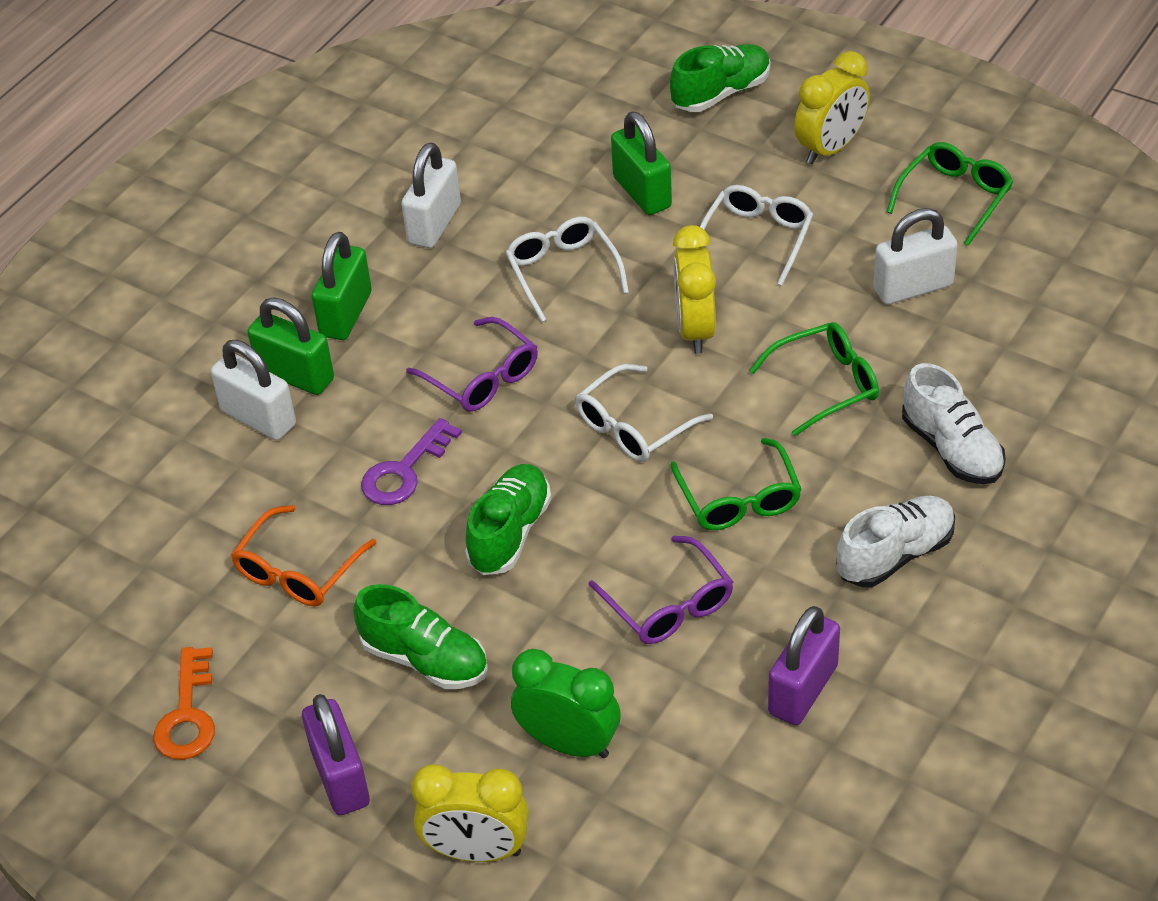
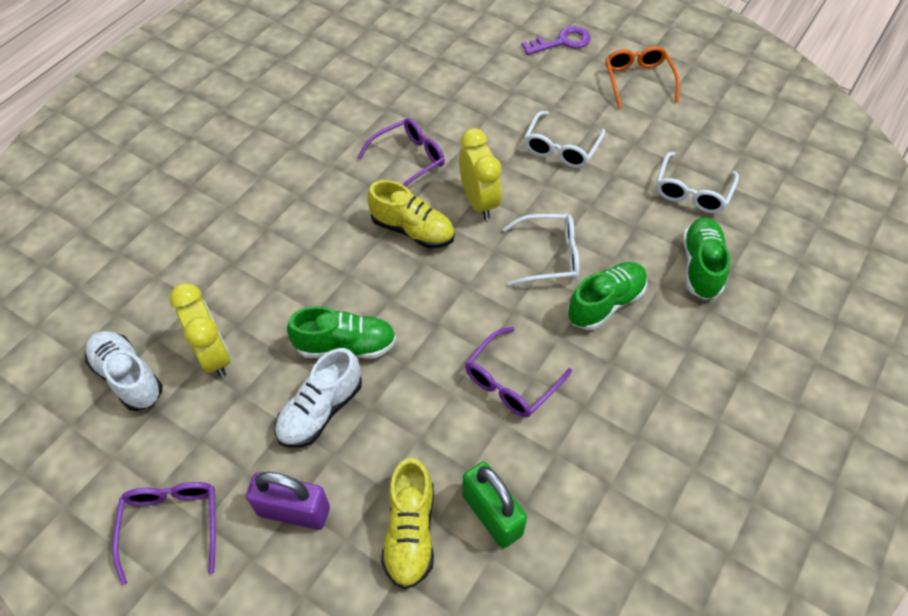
green clock: 1 -> 0
green glasses: 3 -> 0
green padlock: 3 -> 1
orange key: 1 -> 0
purple glasses: 2 -> 3
purple padlock: 2 -> 1
white padlock: 3 -> 0
yellow clock: 3 -> 2
yellow shoe: 0 -> 2

